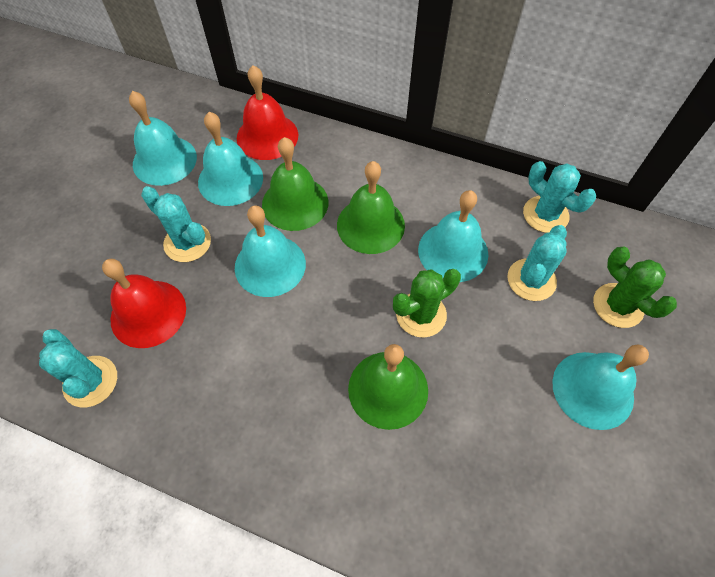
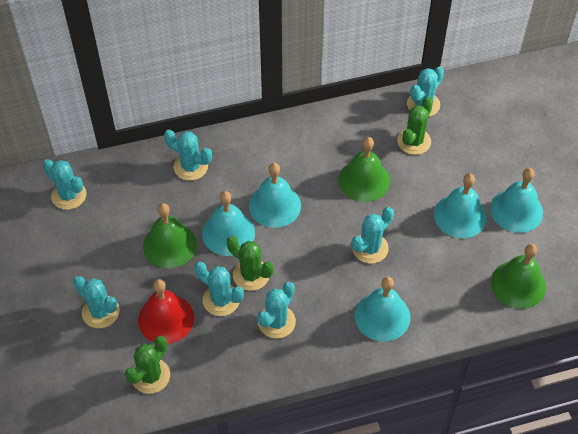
green cactus: 2 -> 3
red bell: 2 -> 1
turquoise cactus: 4 -> 7

